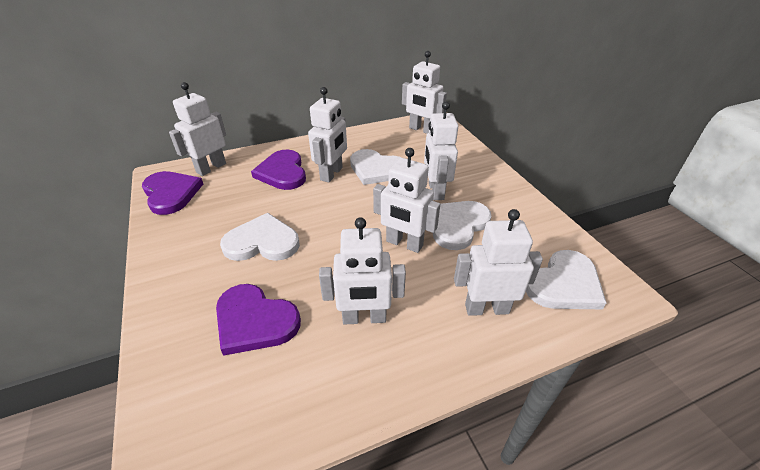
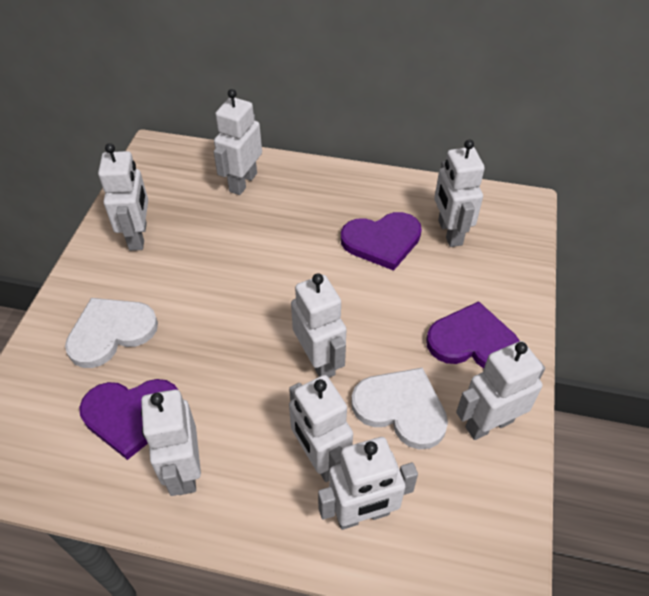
white heart: 4 -> 2
white robot: 7 -> 8

